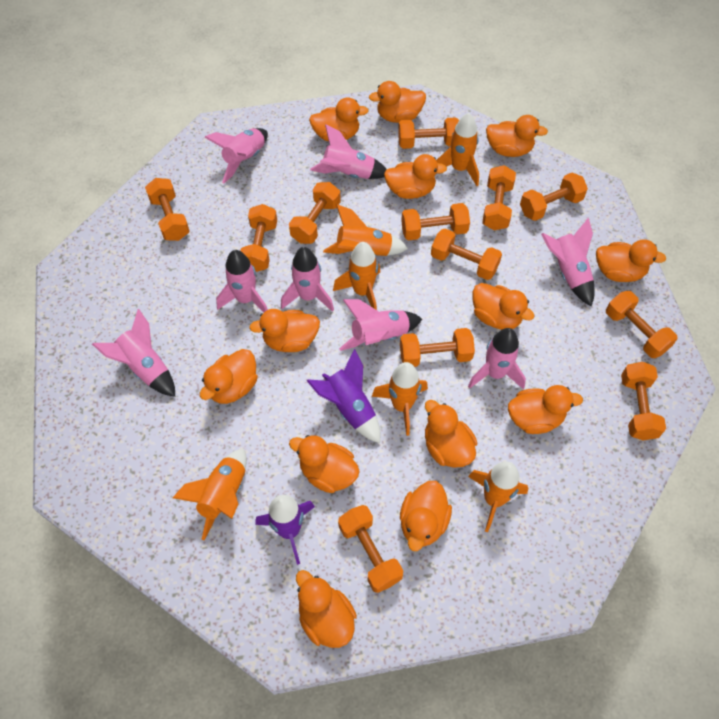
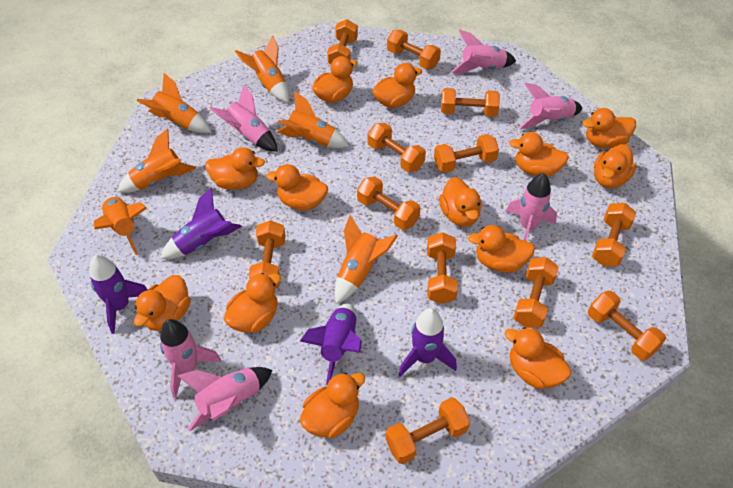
pink rocket: 8 -> 6
purple rocket: 2 -> 4

